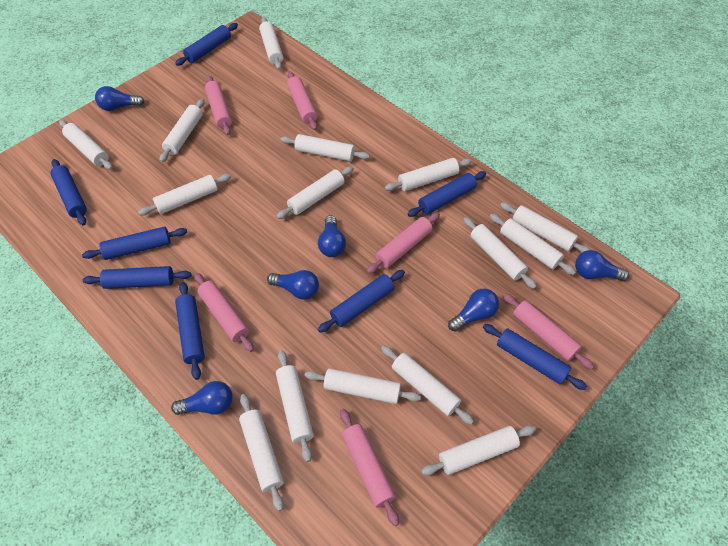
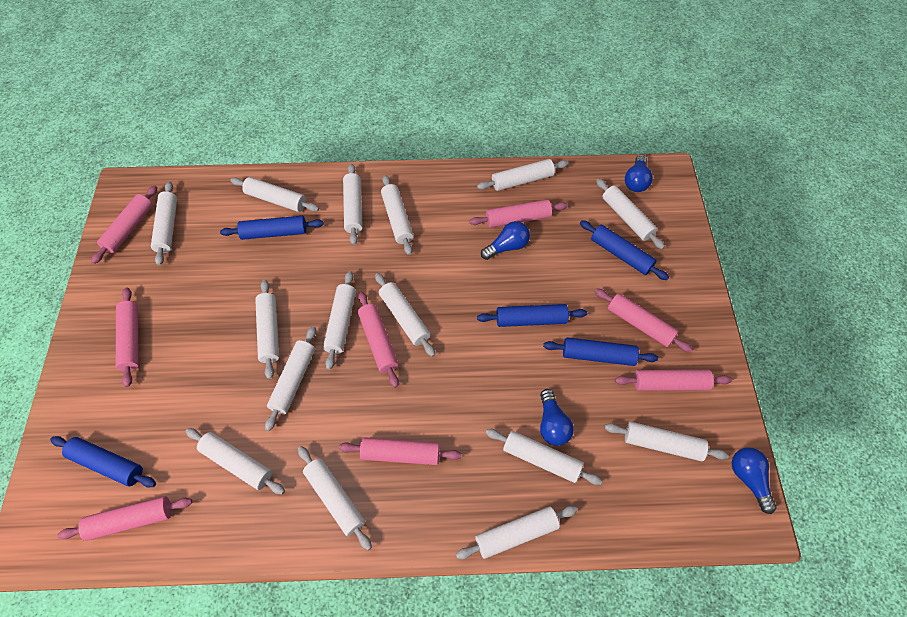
blue light bulb: 6 -> 4
blue rolling pin: 8 -> 5
pink rolling pin: 6 -> 8

